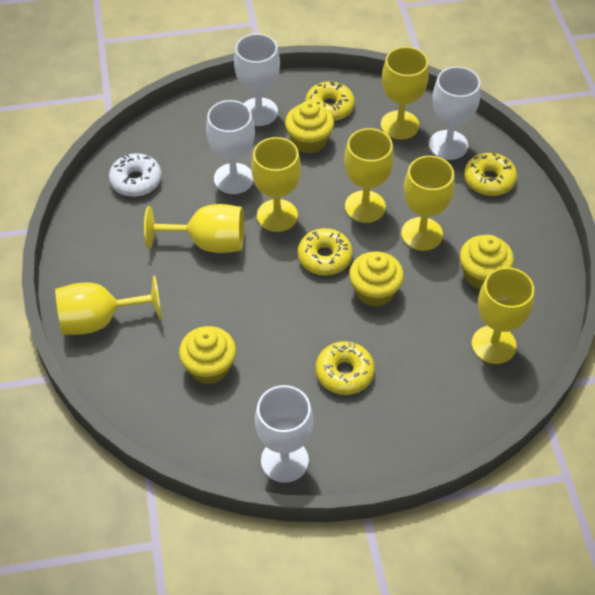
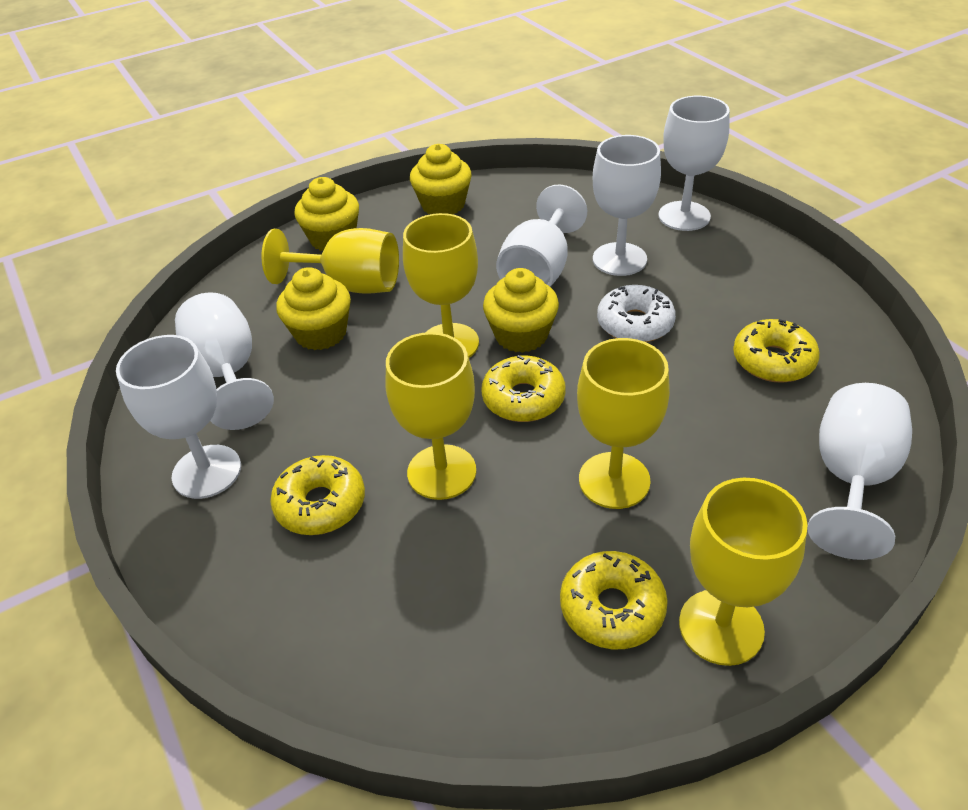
white goblet: 4 -> 6
yellow goblet: 7 -> 5

